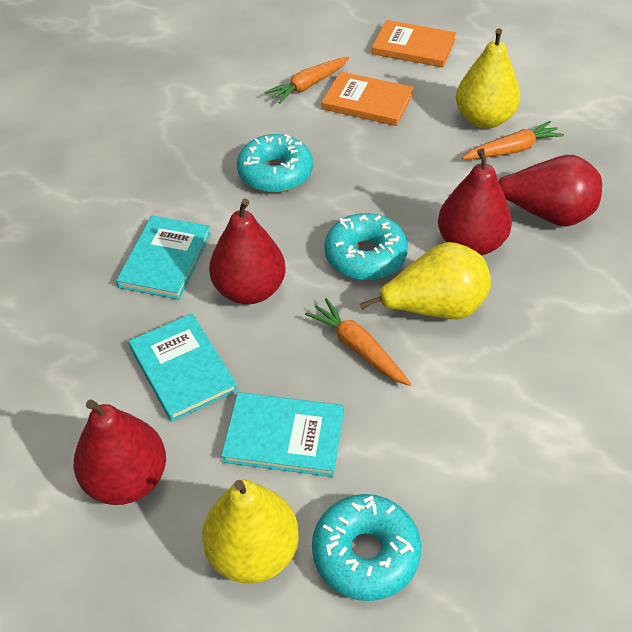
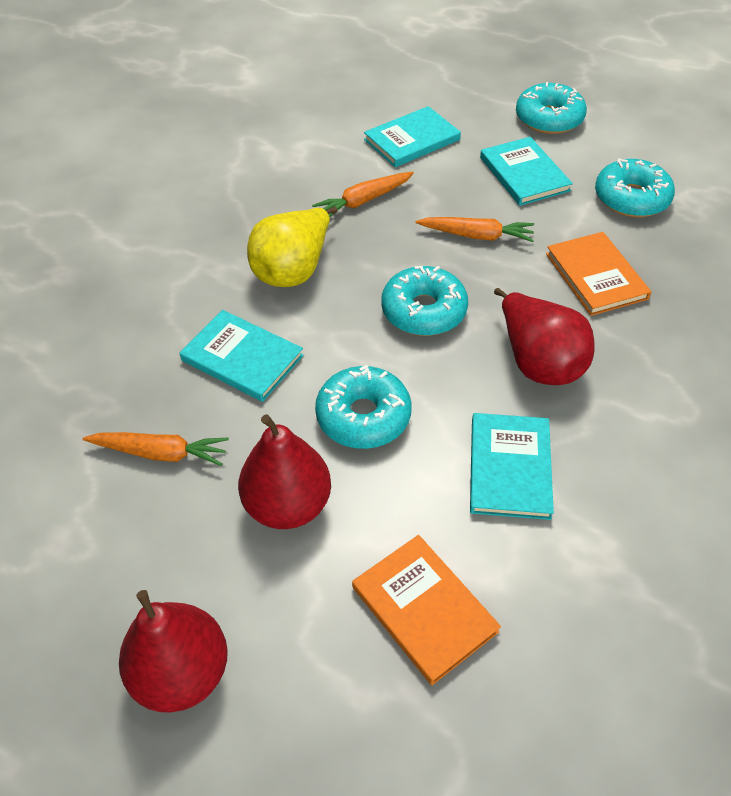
red pear: 4 -> 3
turquoise book: 3 -> 4
turquoise donut: 3 -> 4
yellow pear: 3 -> 1

